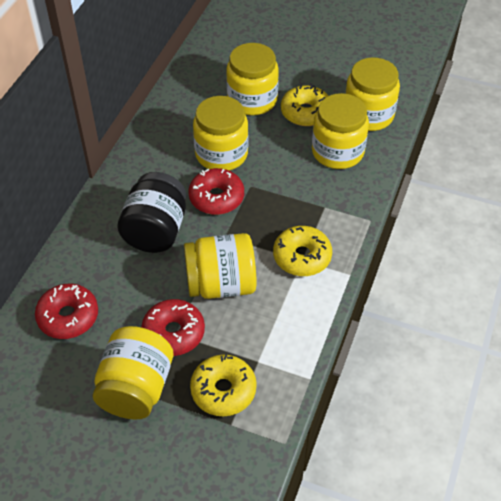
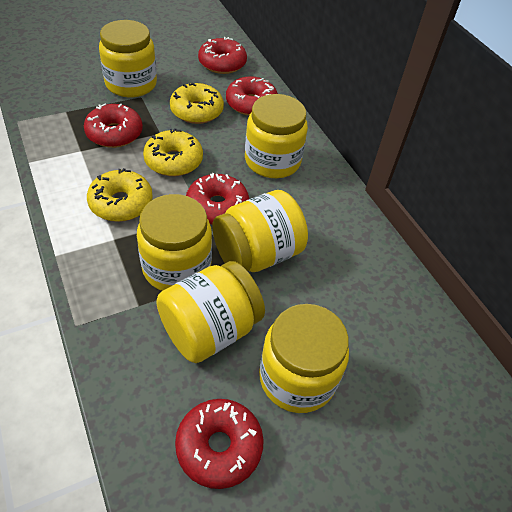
black jar: 1 -> 0
red donut: 3 -> 5

